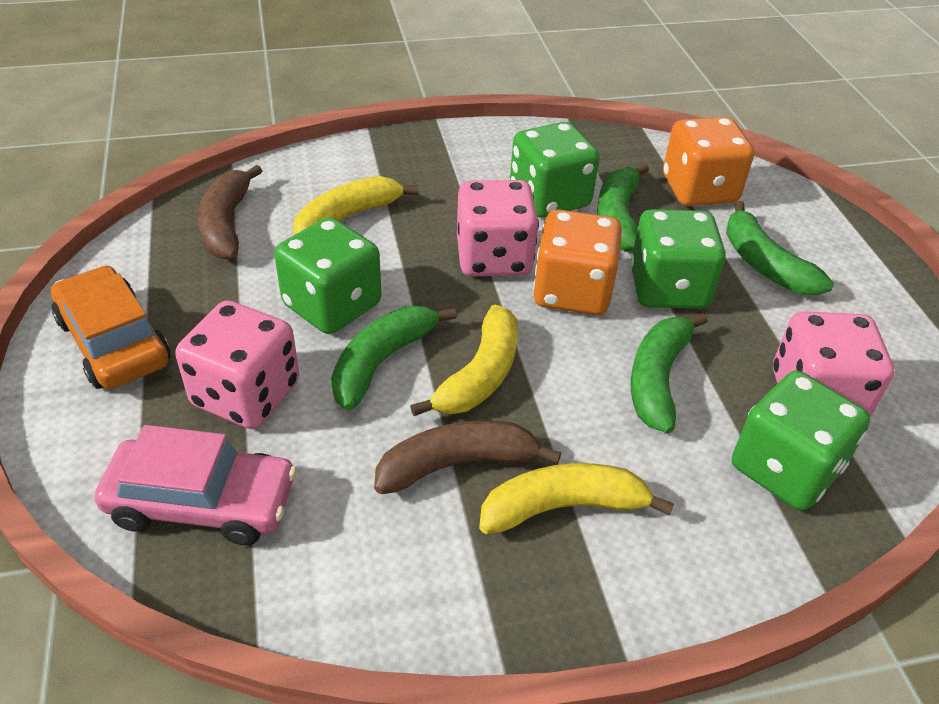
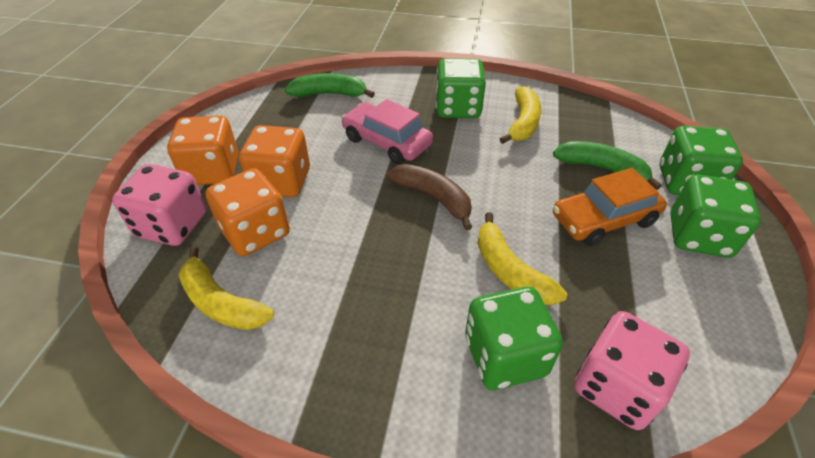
brown banana: 2 -> 1
green banana: 4 -> 2
orange dice: 2 -> 3
pink dice: 3 -> 2

